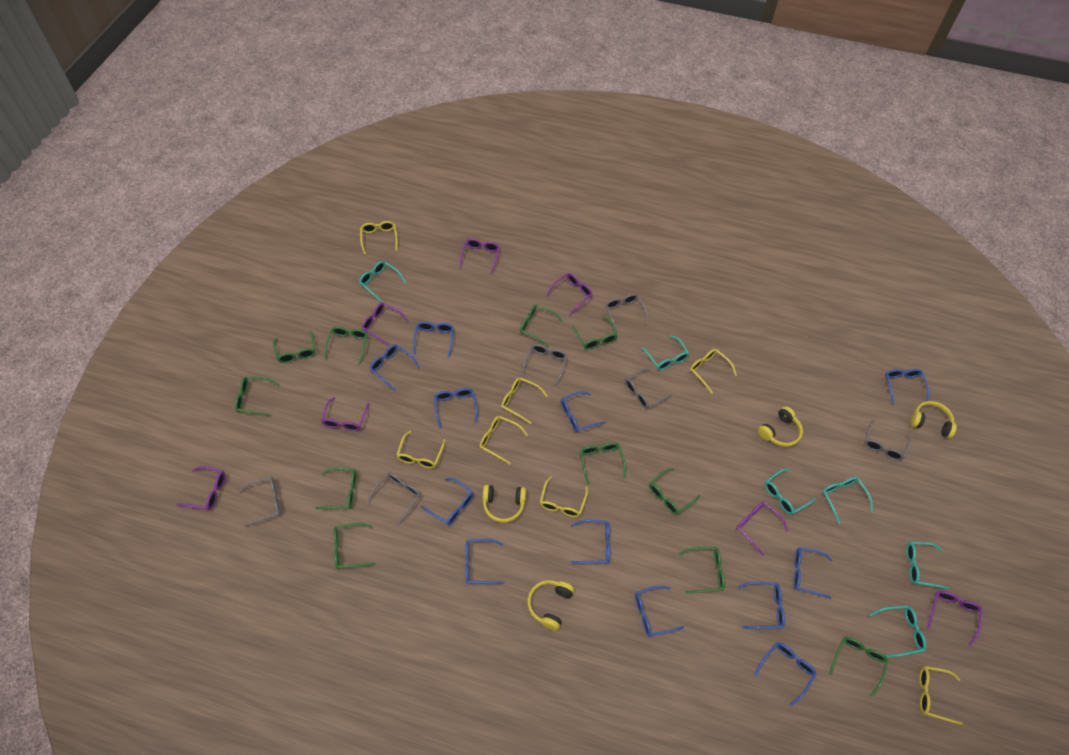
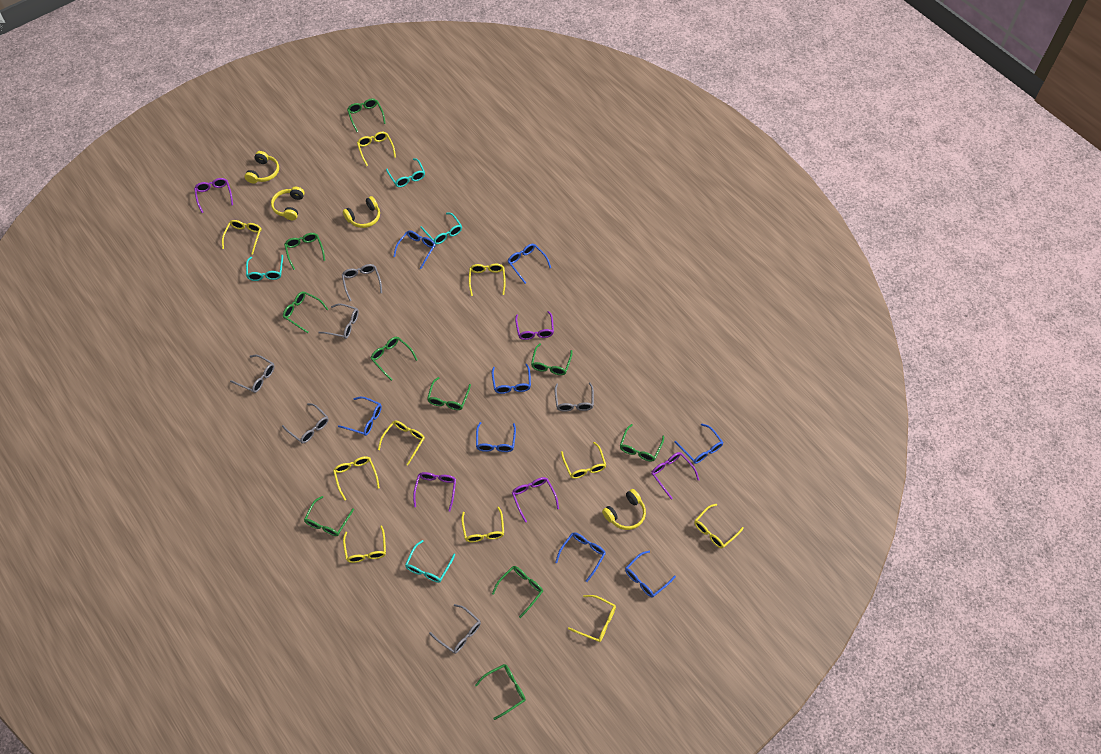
blue glasses: 12 -> 8
green glasses: 11 -> 10
purple glasses: 7 -> 5
turquoise glasses: 6 -> 4
yellow glasses: 7 -> 10

